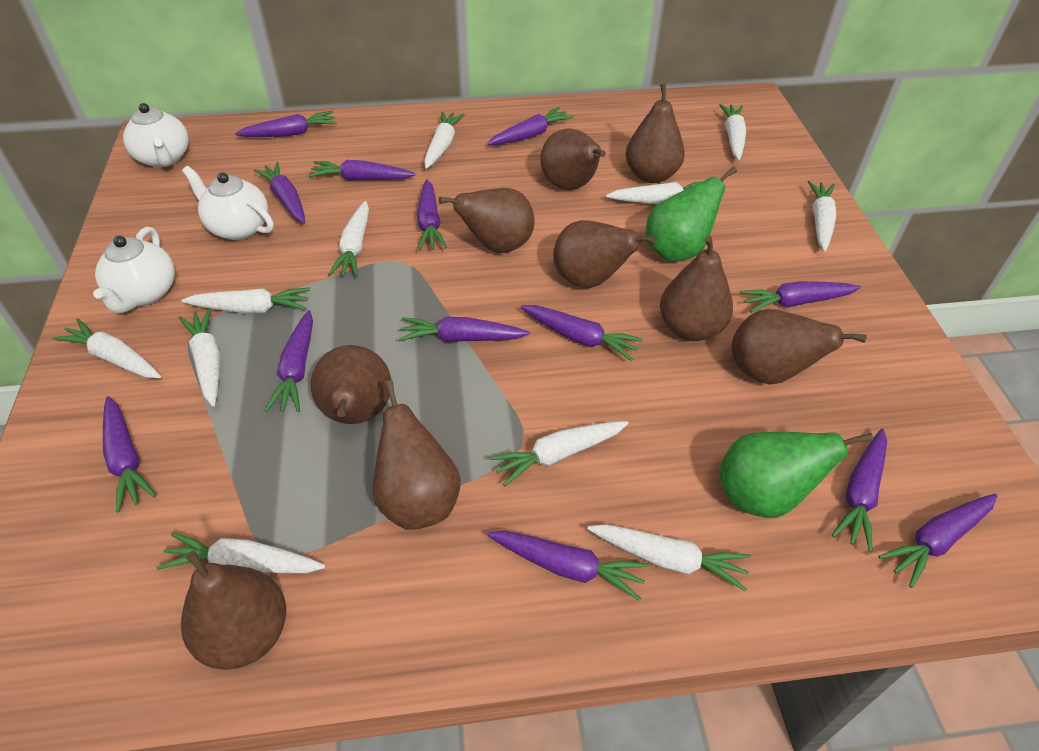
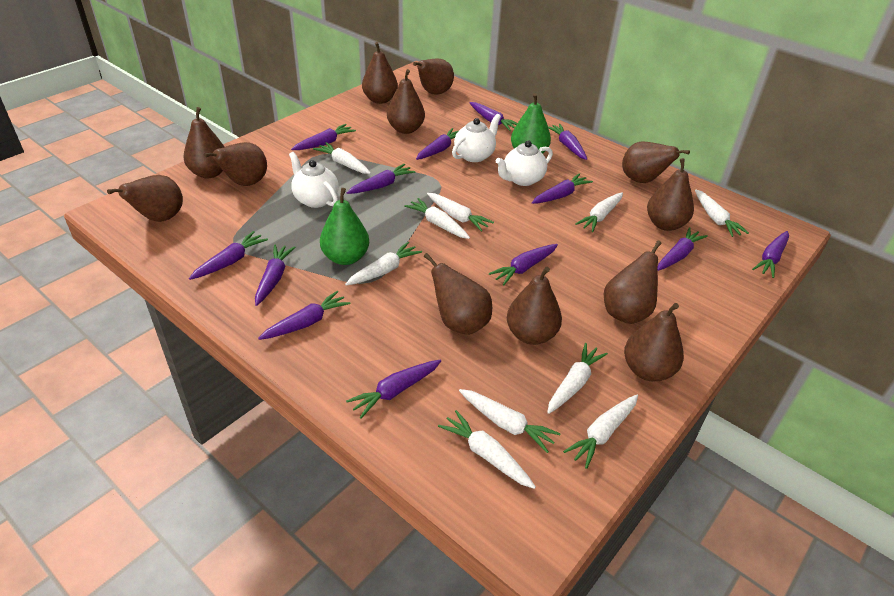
brown pear: 9 -> 12
white carrot: 11 -> 10

